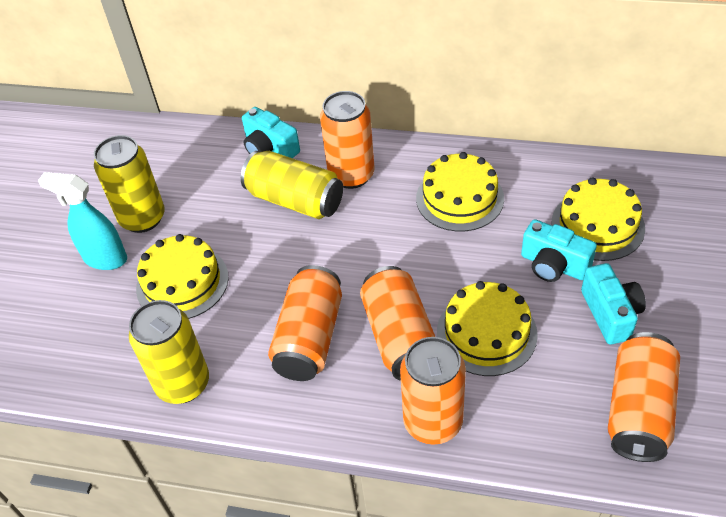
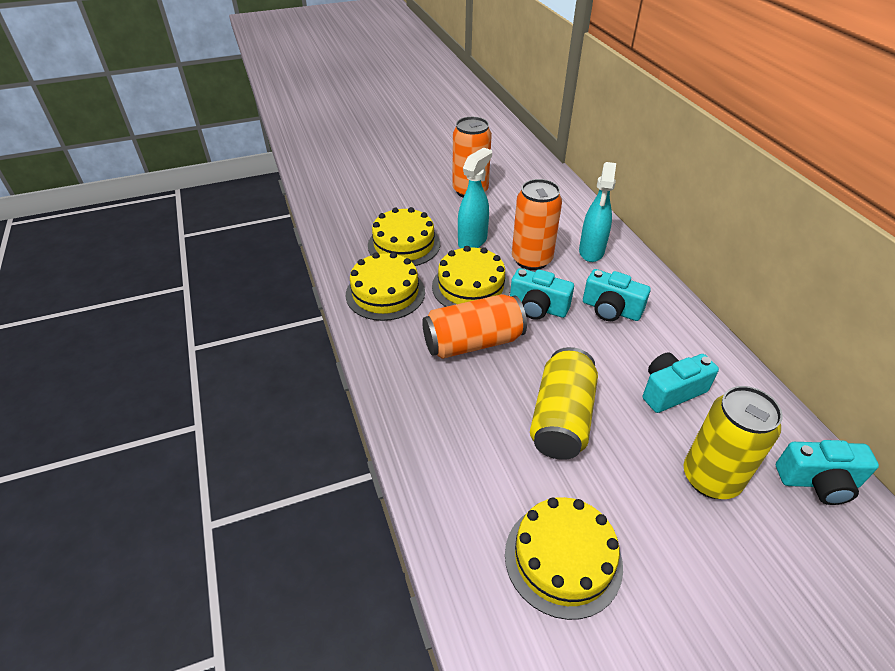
orange can: 5 -> 3
turquoise camera: 3 -> 4
turquoise spray bottle: 1 -> 2
yellow can: 3 -> 2

